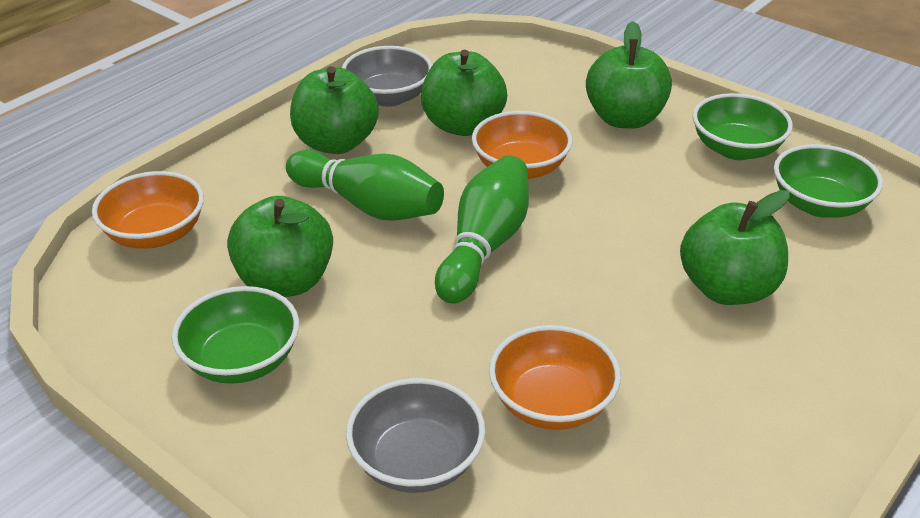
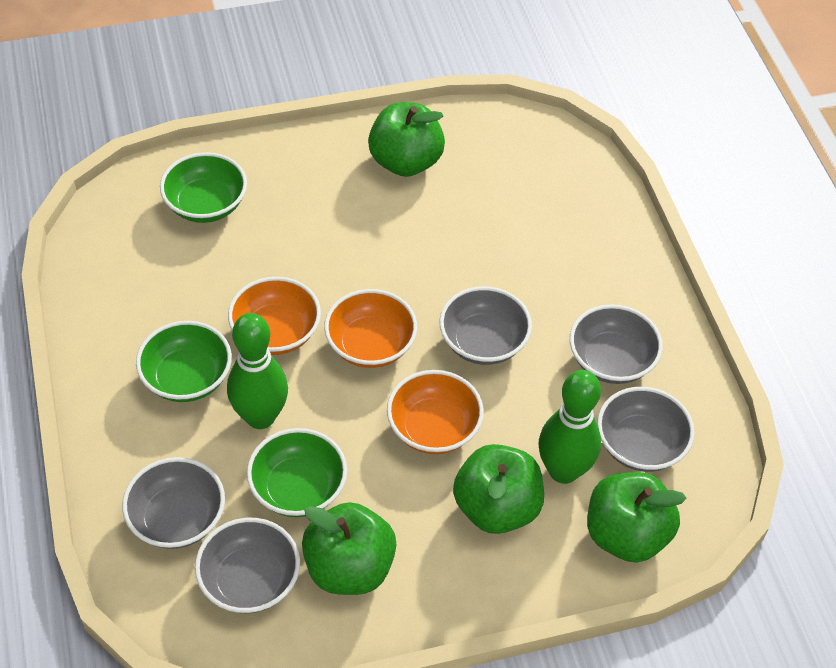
green apple: 5 -> 4
grey bowl: 2 -> 5

